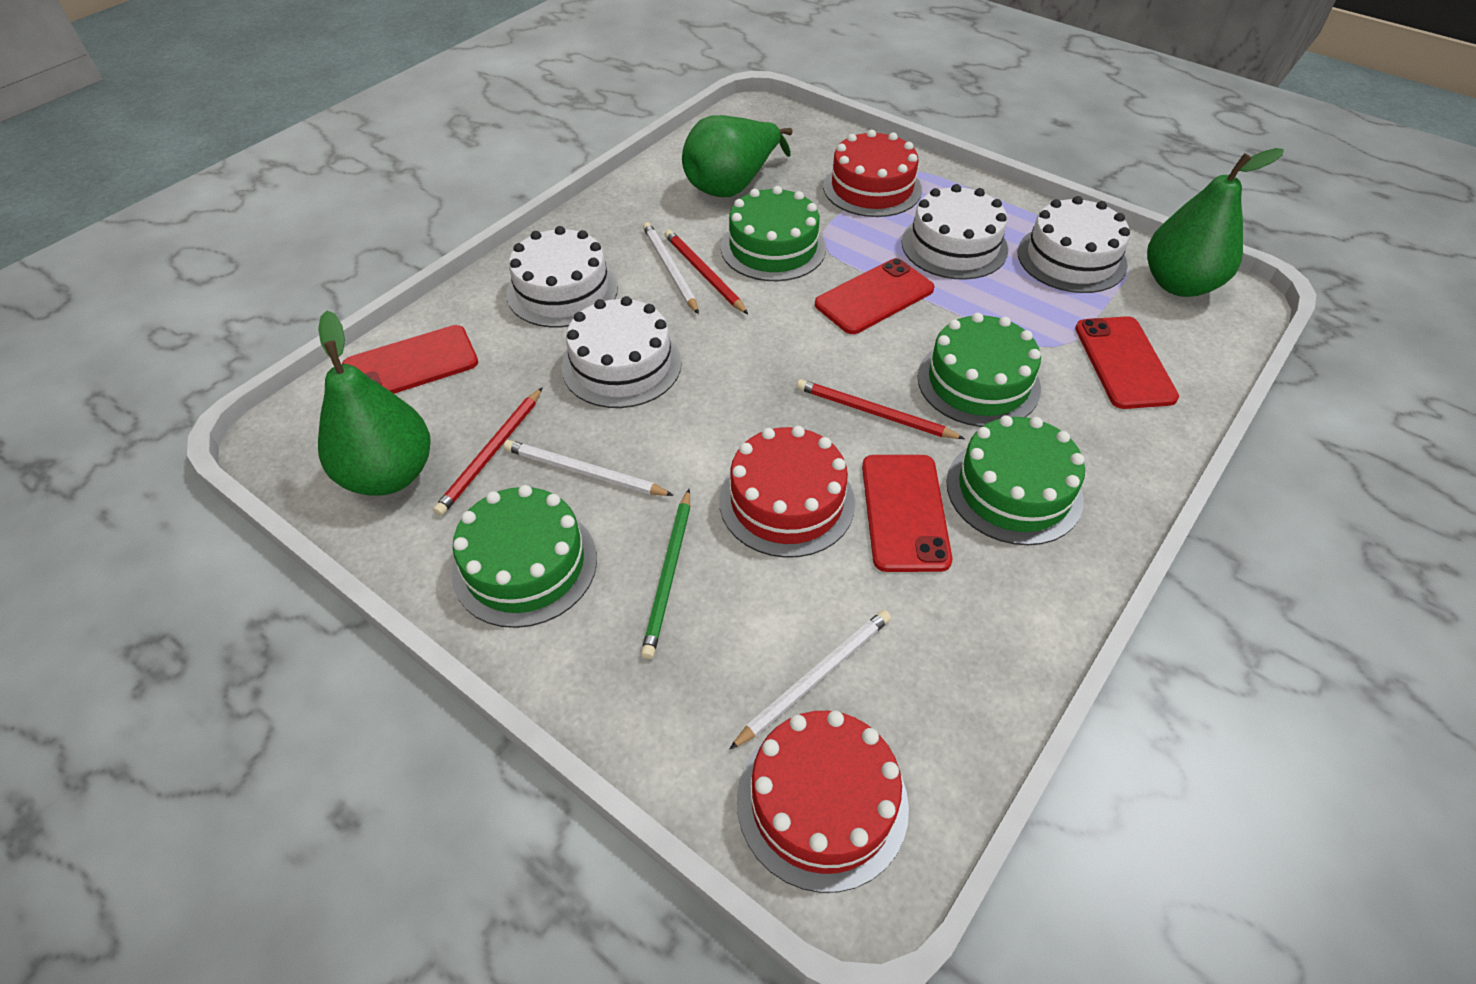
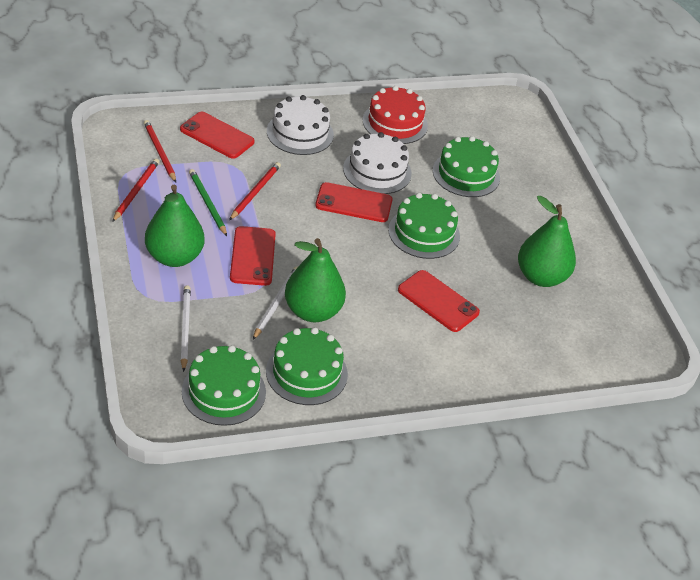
red cake: 3 -> 1
white cake: 4 -> 2
white pencil: 3 -> 2

